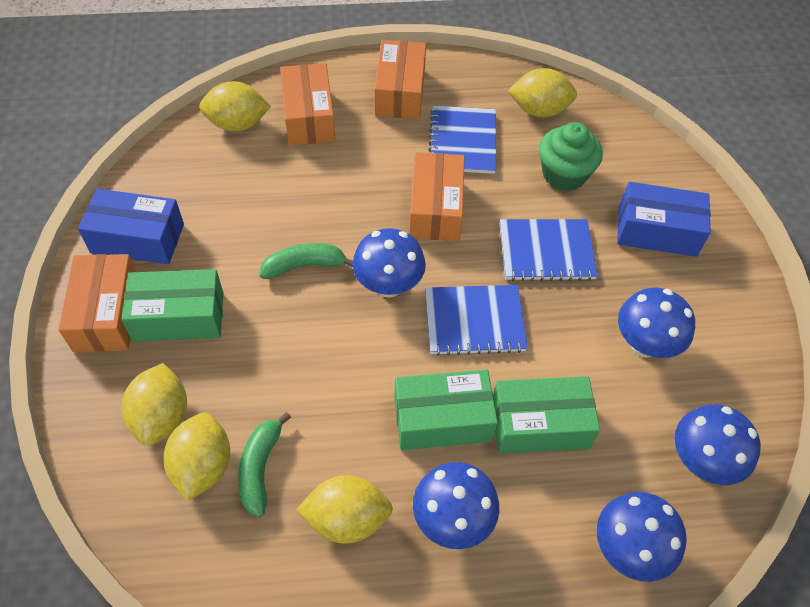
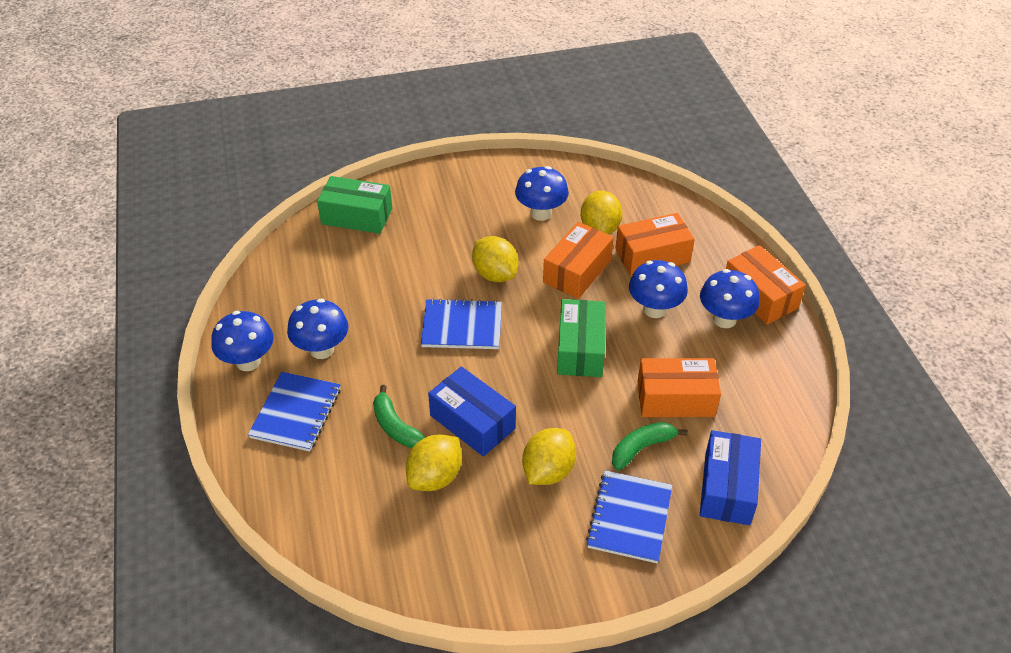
green box: 3 -> 2
green cupcake: 1 -> 0
yellow lemon: 5 -> 4

